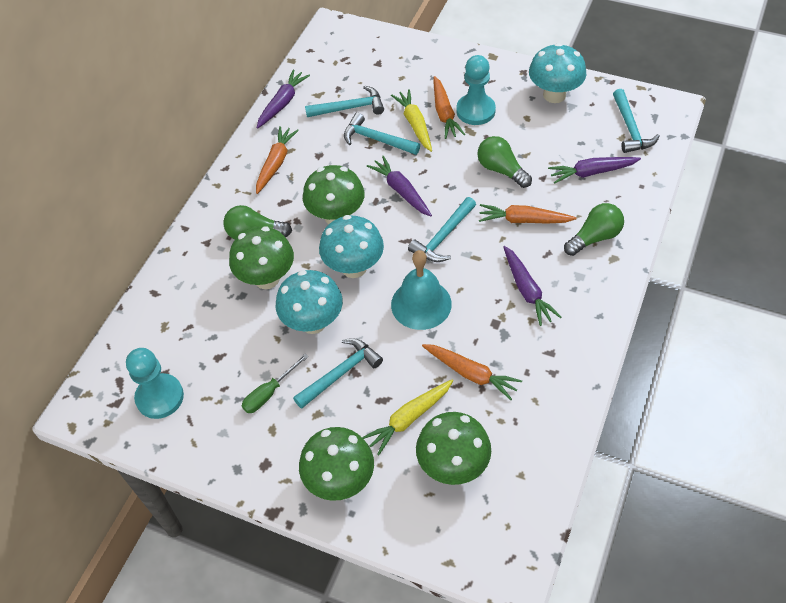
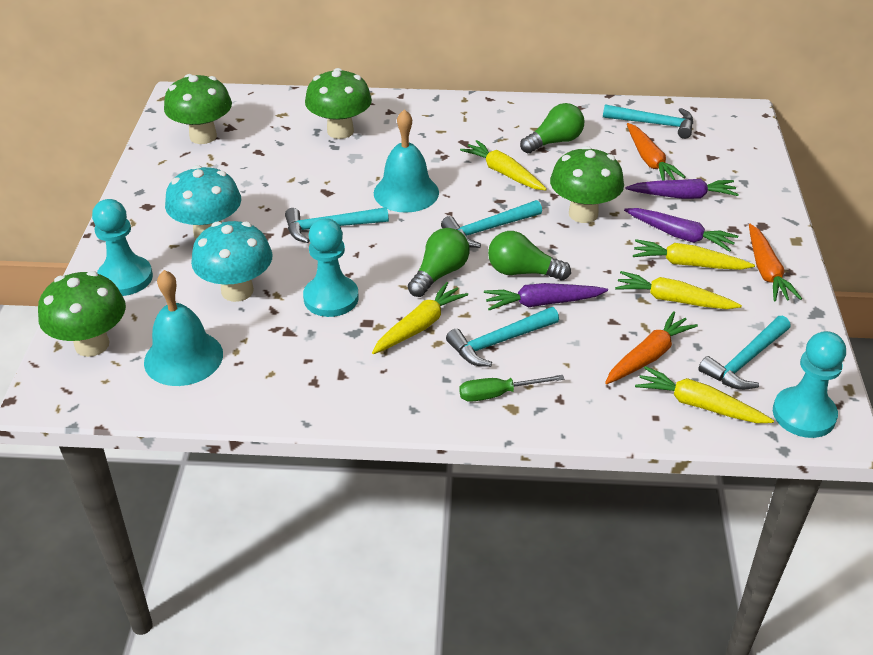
orange carrot: 4 -> 3
purple carrot: 4 -> 3
turquoise bell: 1 -> 2
turquoise mushroom: 3 -> 2
turquoise pawn: 2 -> 3
yellow carrot: 2 -> 5

